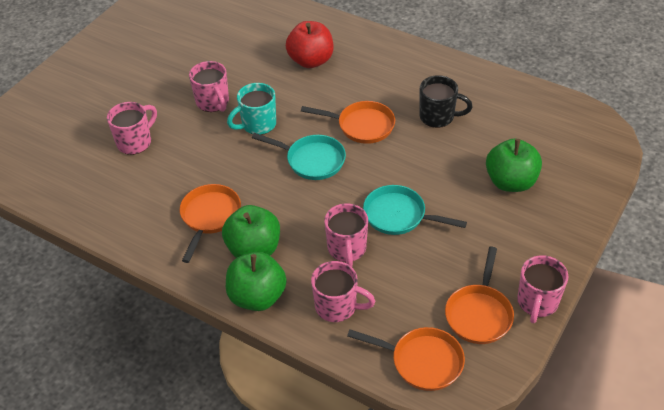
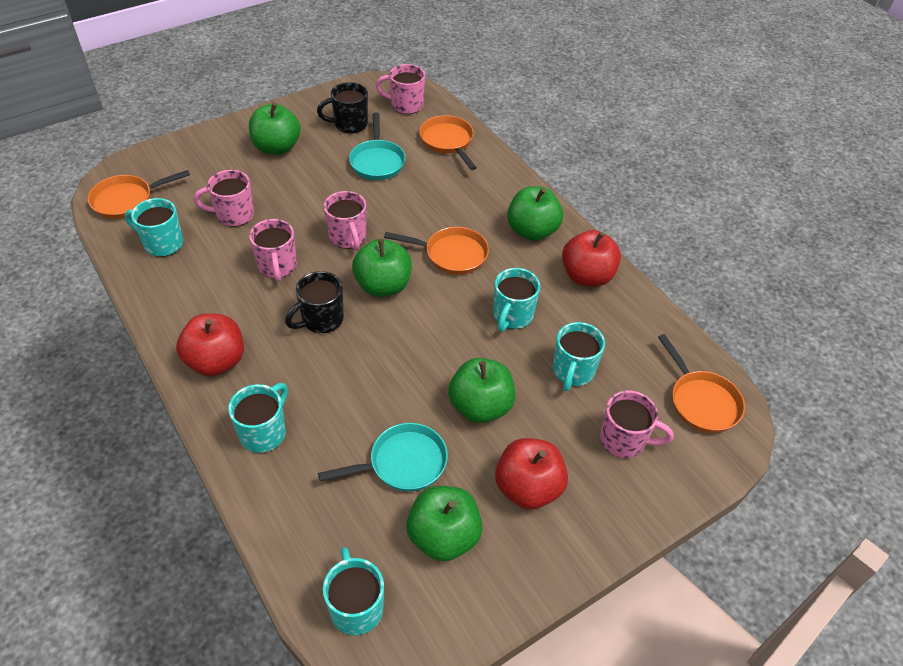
black mug: 1 -> 2
green apple: 3 -> 5
red apple: 1 -> 3
turquoise mug: 1 -> 5

